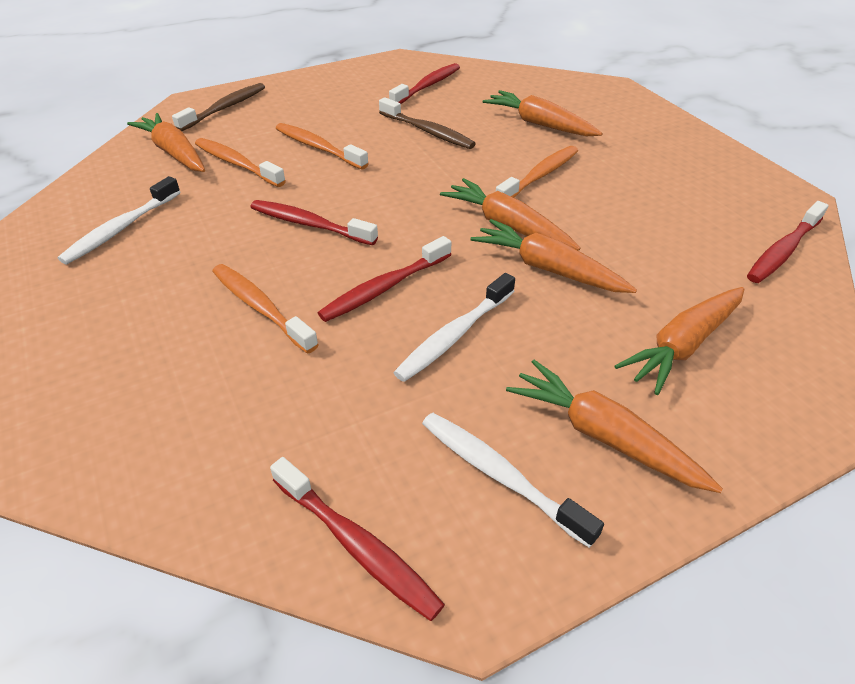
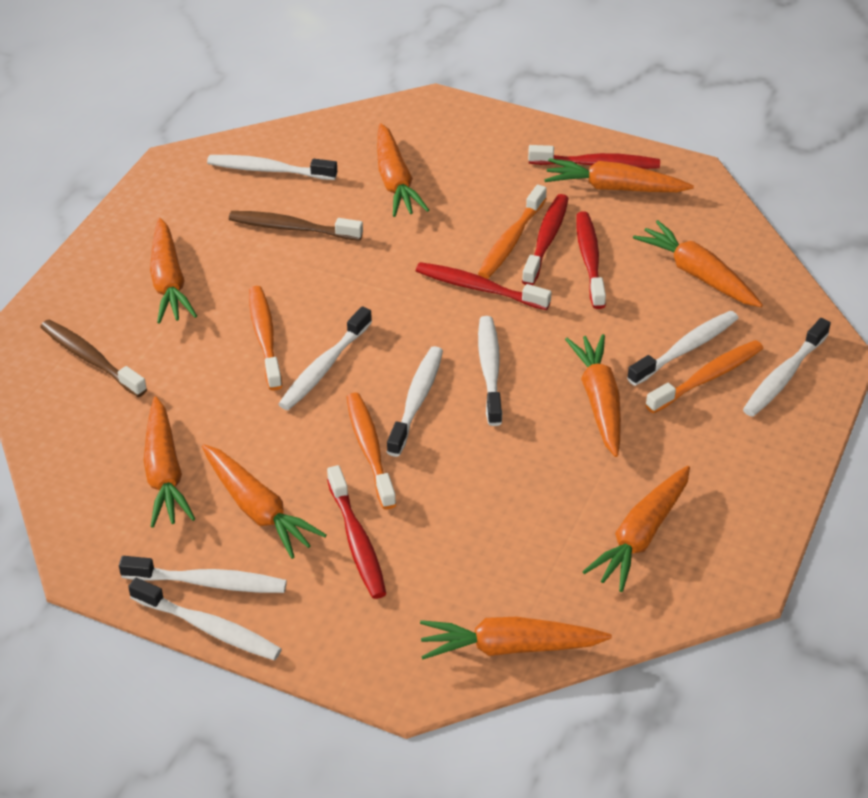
orange carrot: 6 -> 9
white toothbrush: 3 -> 8

